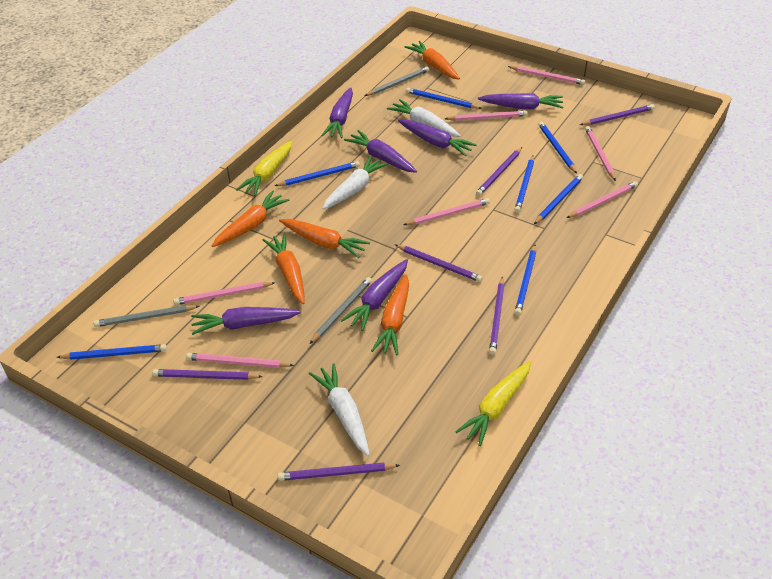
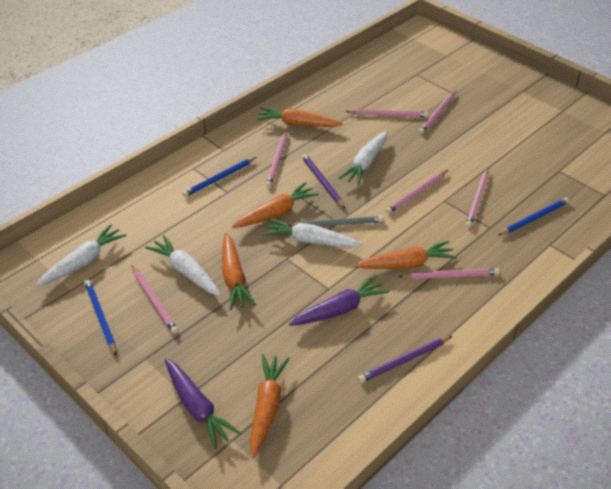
blue pencil: 7 -> 3
grey pencil: 3 -> 1
purple carrot: 6 -> 2
purple pencil: 6 -> 2
white carrot: 3 -> 4
yellow carrot: 2 -> 0

